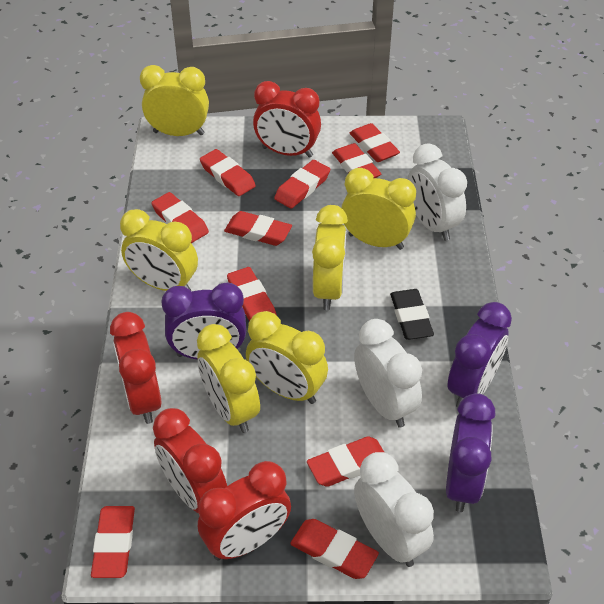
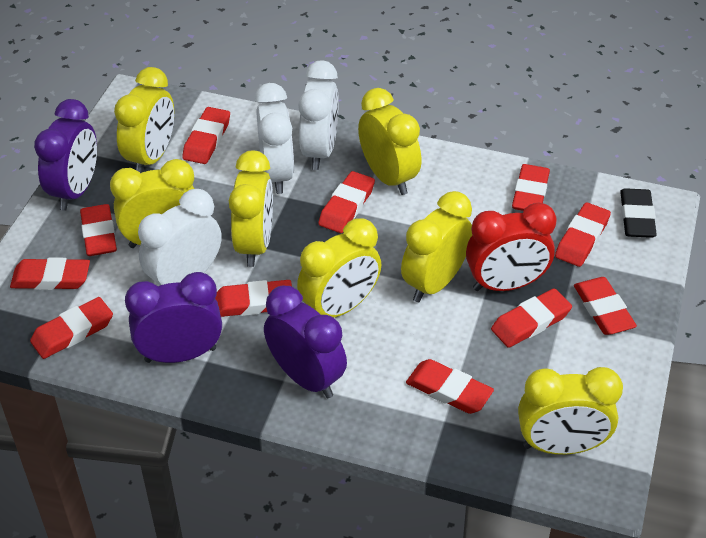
red clock: 4 -> 1
red eraser: 10 -> 11
yellow clock: 6 -> 7

